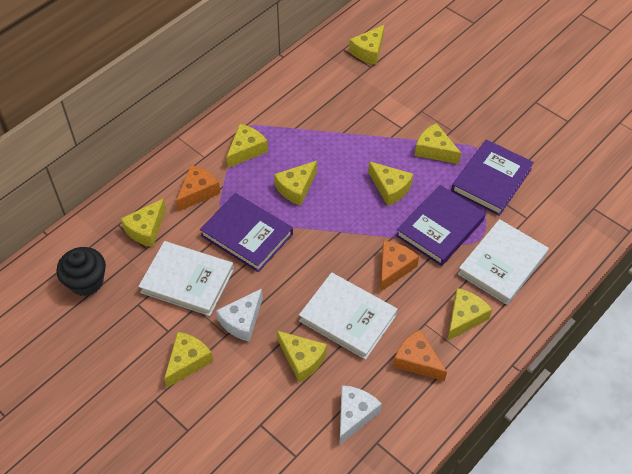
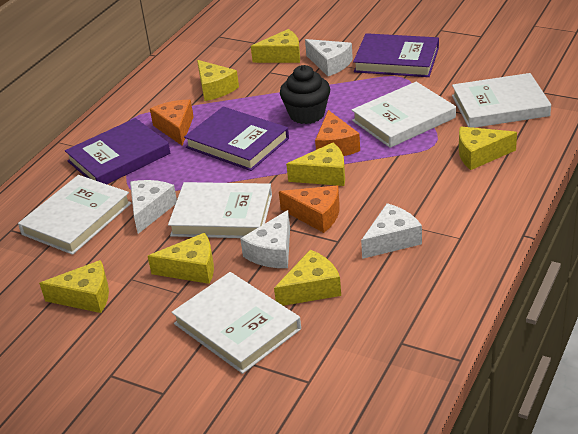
white book: 3 -> 5
white cheese: 2 -> 4
yellow cheese: 9 -> 7

